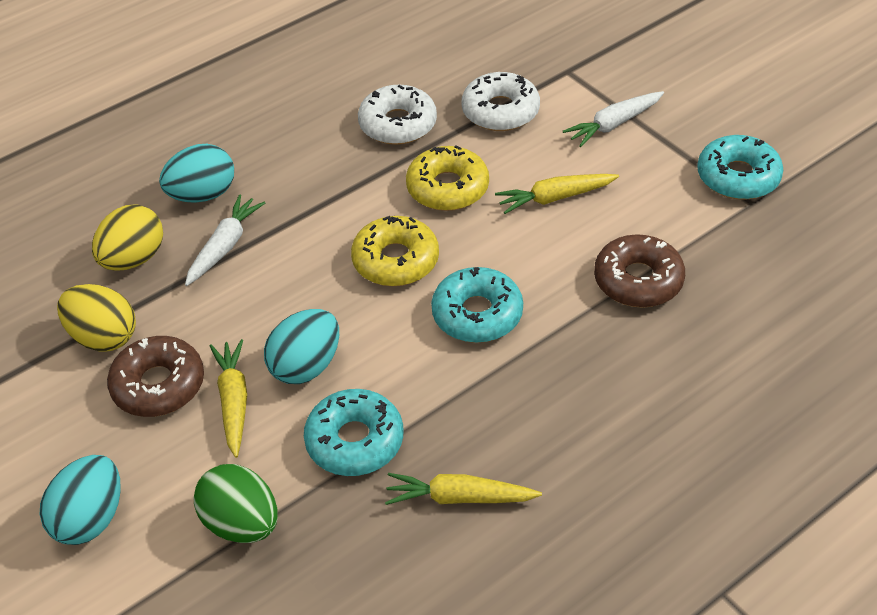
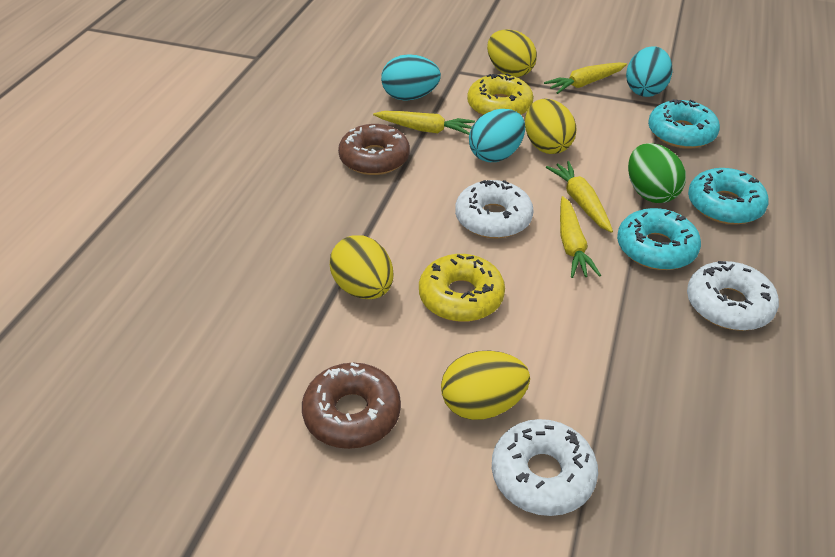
white carrot: 2 -> 0
white donut: 2 -> 3
yellow carrot: 3 -> 4
yellow egg: 2 -> 4

